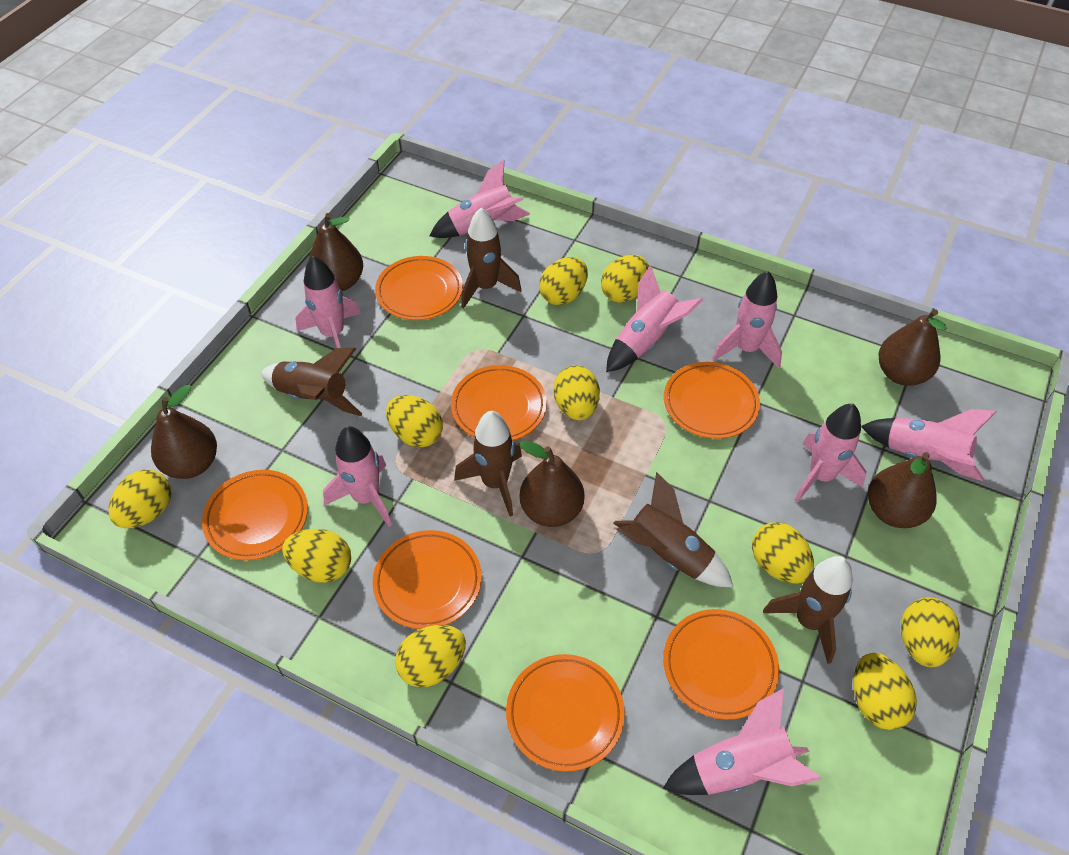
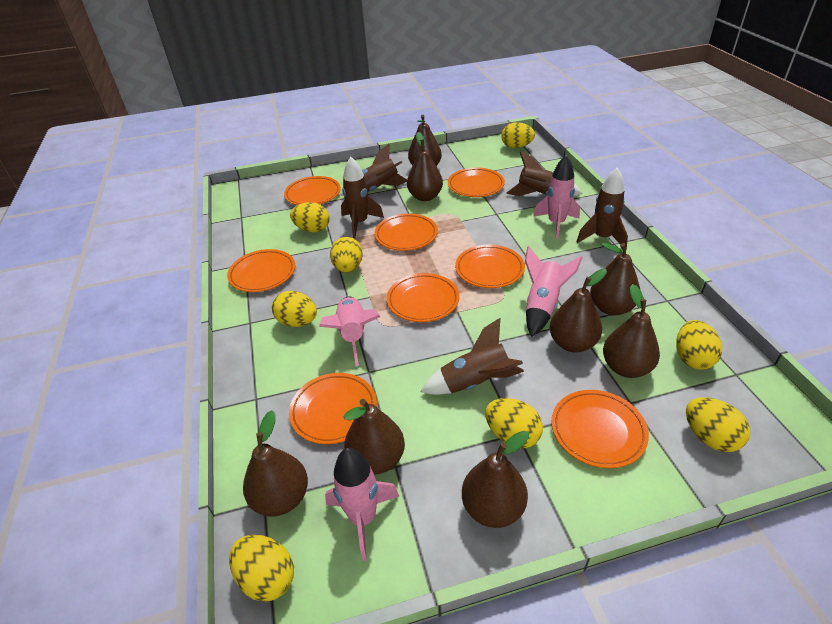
brown pear: 5 -> 8
orange plate: 7 -> 8
pink rocket: 8 -> 4
yellow egg: 10 -> 8

